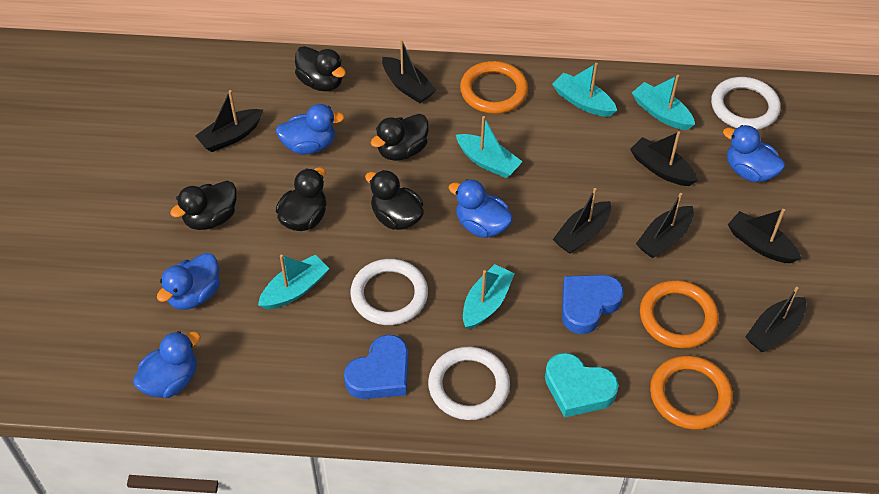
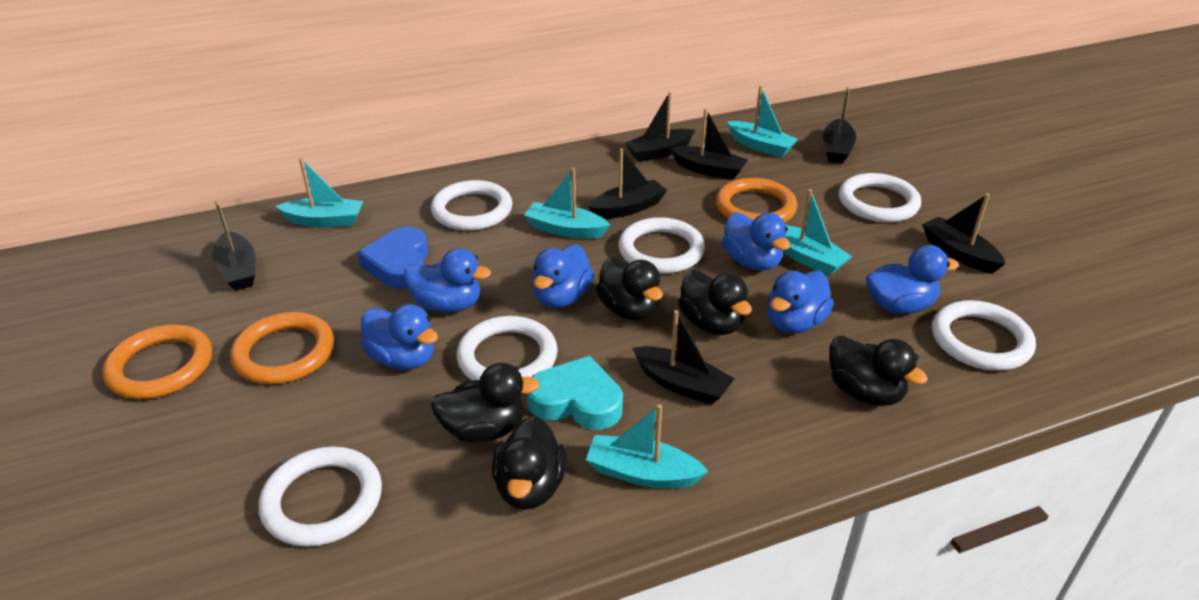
blue duck: 5 -> 6
blue heart: 2 -> 1
white ring: 3 -> 6

